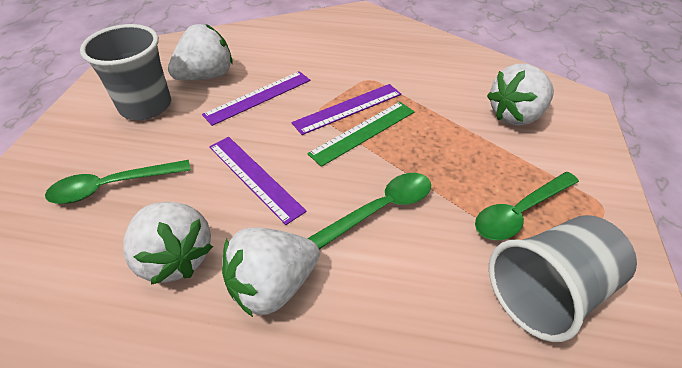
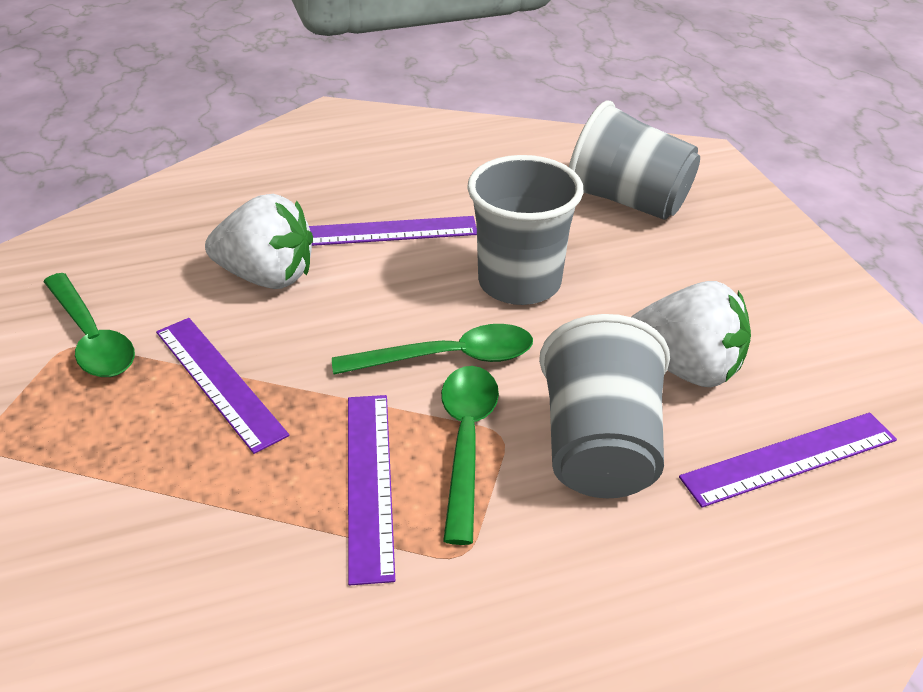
green ruler: 1 -> 0
grey cup: 2 -> 3
purple ruler: 3 -> 4
white strawberry: 4 -> 2

